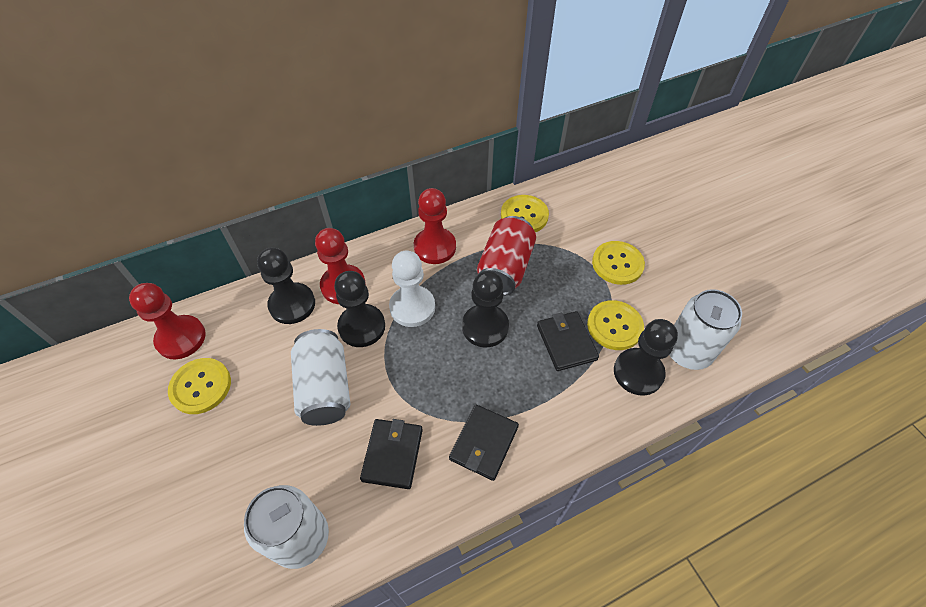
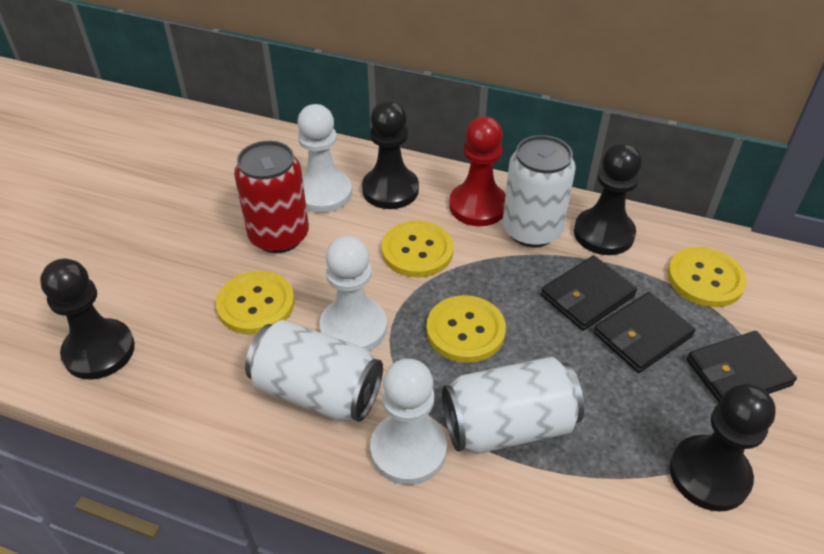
red pawn: 3 -> 1
white pawn: 1 -> 3

